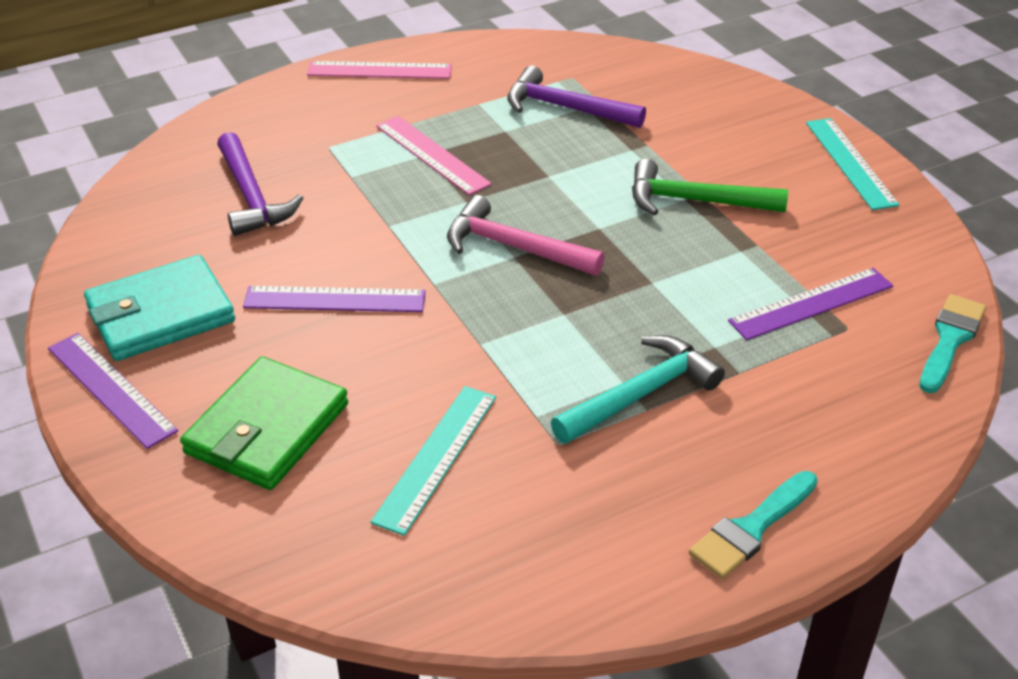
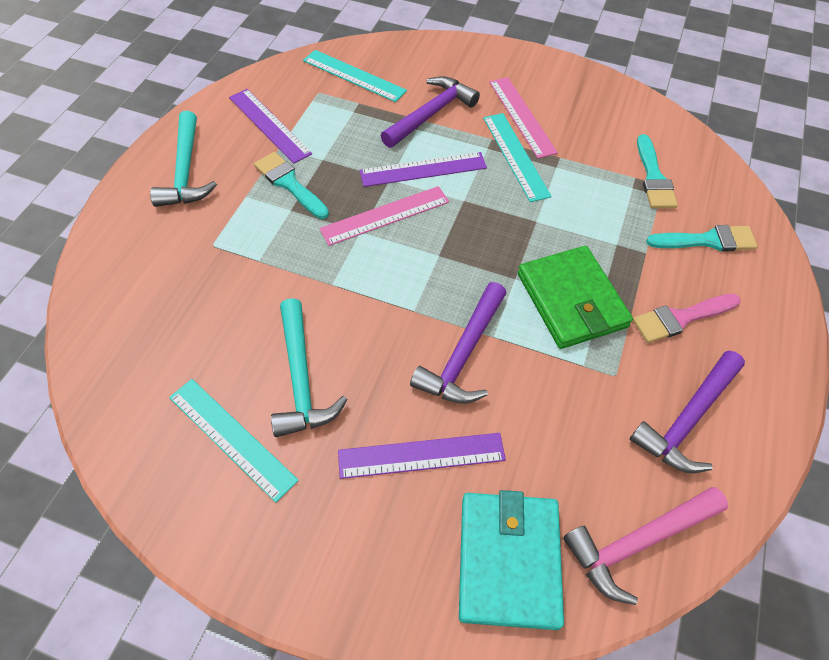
green hammer: 1 -> 0
pink brush: 0 -> 1
purple hammer: 2 -> 3
turquoise brush: 2 -> 3
turquoise hammer: 1 -> 2
turquoise ruler: 2 -> 3

